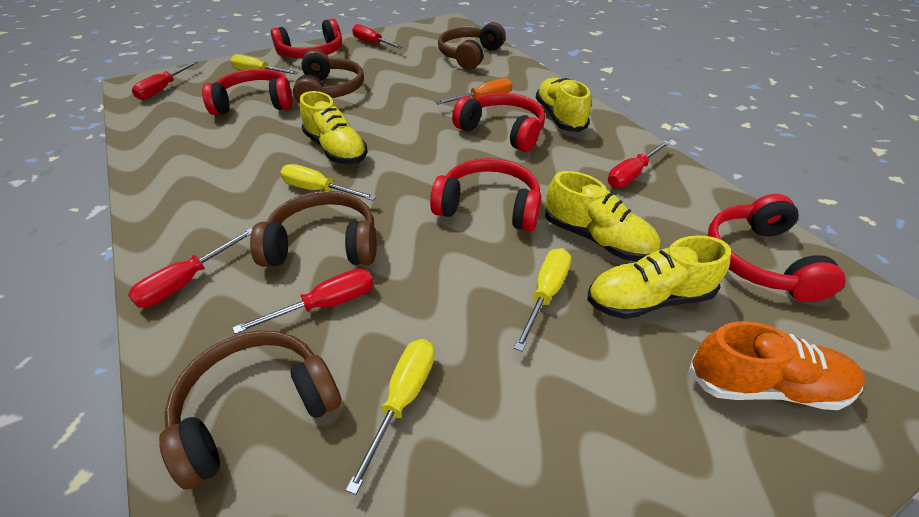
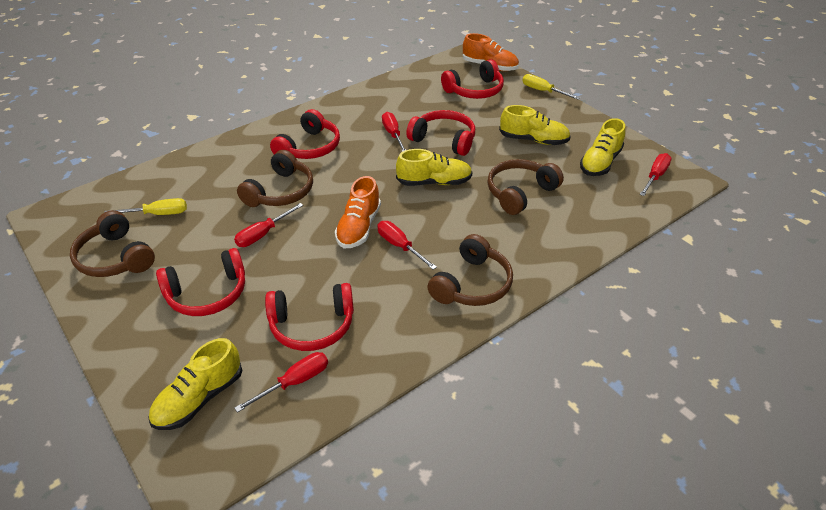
orange screwdriver: 1 -> 0
orange shoe: 1 -> 2
yellow screwdriver: 4 -> 2

